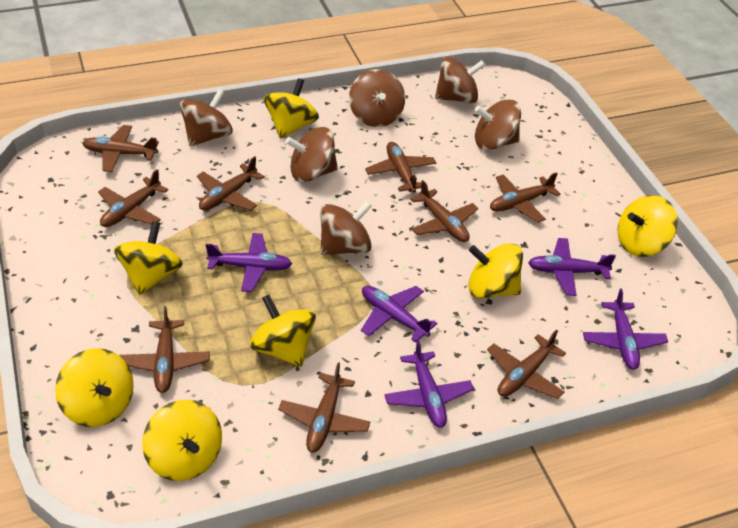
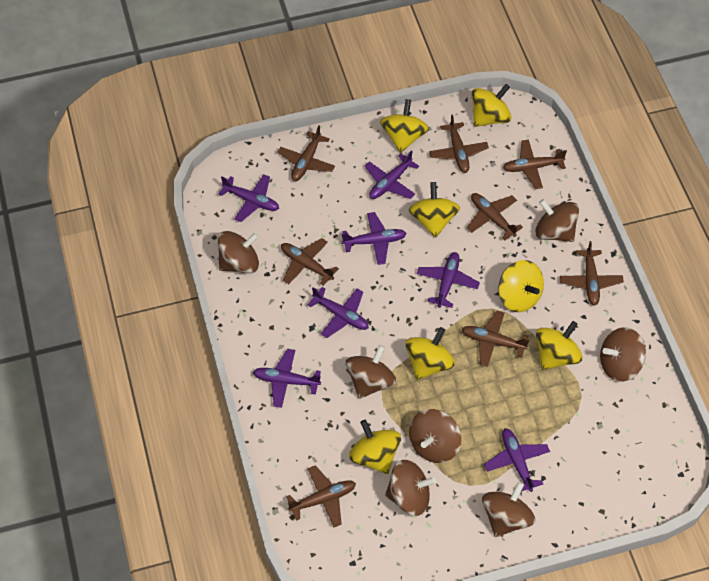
brown plane: 9 -> 8
brown spinning top: 6 -> 7
purple plane: 5 -> 7

